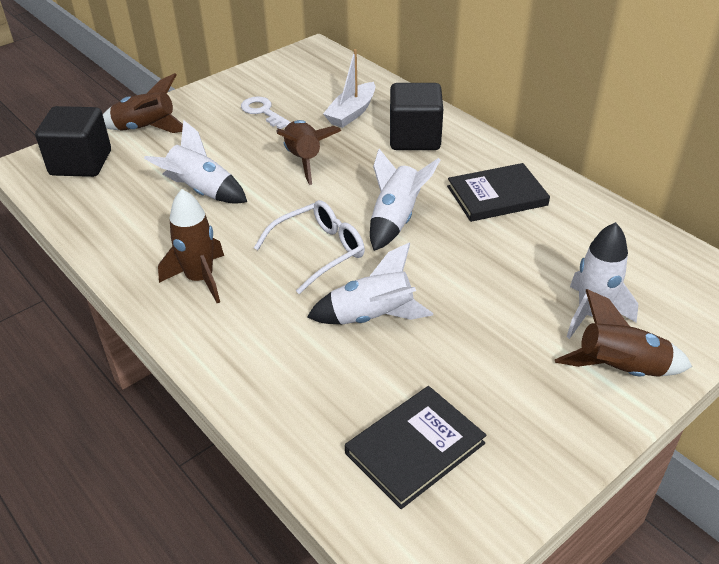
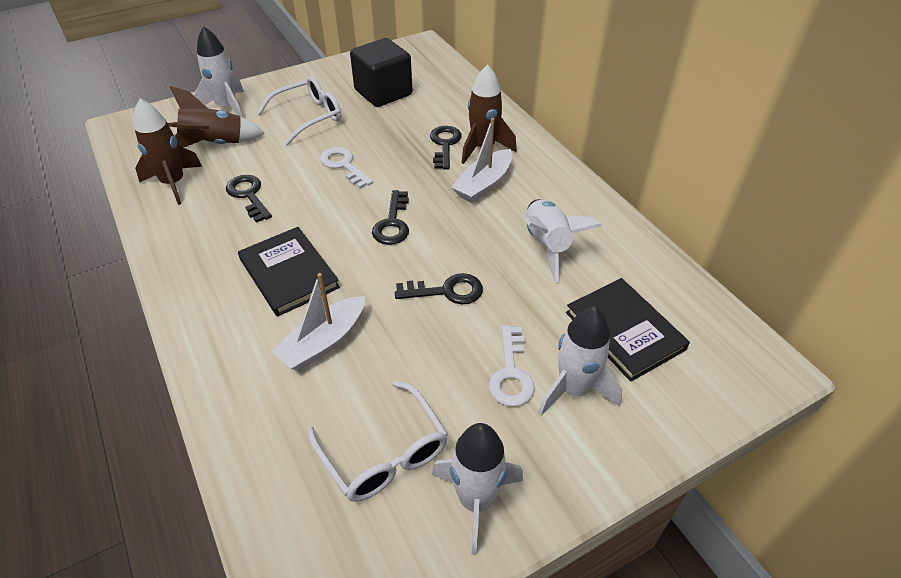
black cube: 2 -> 1
black key: 0 -> 4
brown rocket: 4 -> 3
white boat: 1 -> 2
white glasses: 1 -> 2
white key: 1 -> 2

